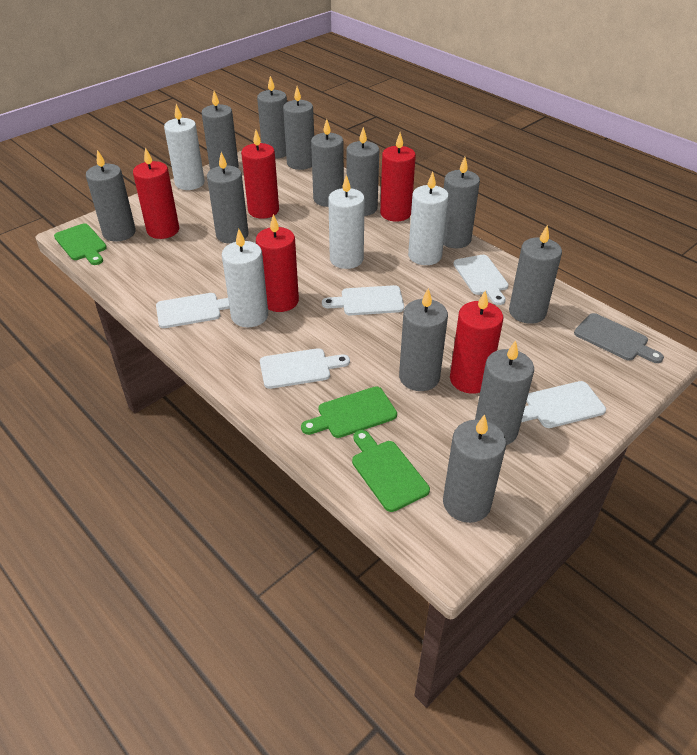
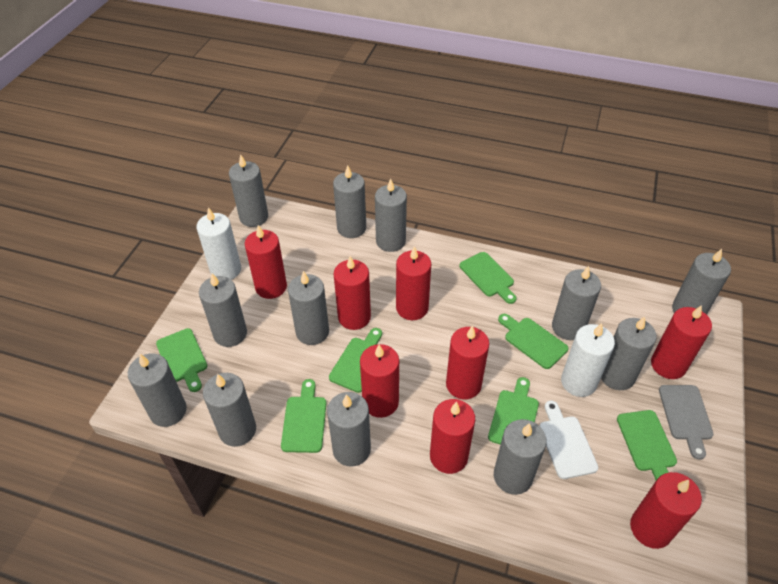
green cutting board: 3 -> 7
red candle: 5 -> 8
white candle: 4 -> 2
white cutting board: 5 -> 1

